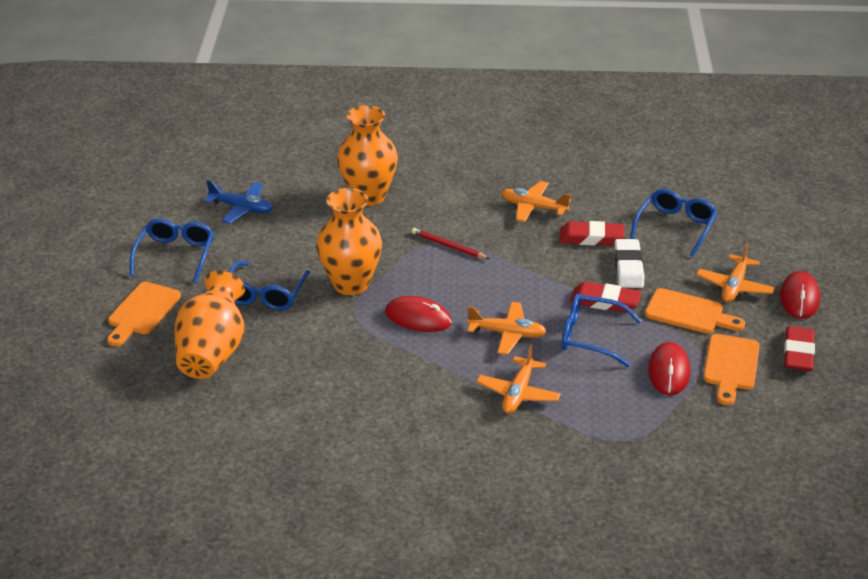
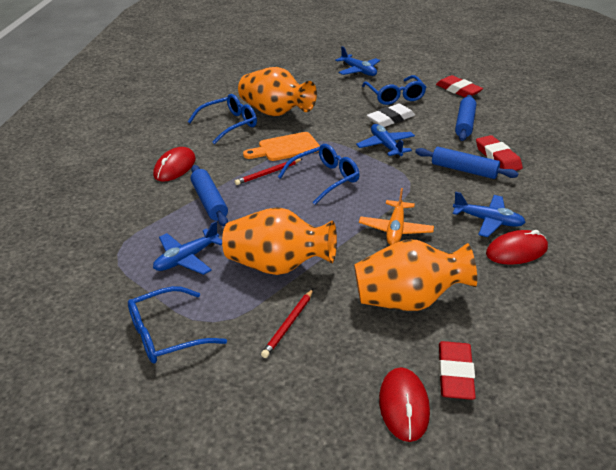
blue plane: 1 -> 4
blue rolling pin: 0 -> 3
orange cutting board: 3 -> 1
orange plane: 4 -> 1
red pencil: 1 -> 2

